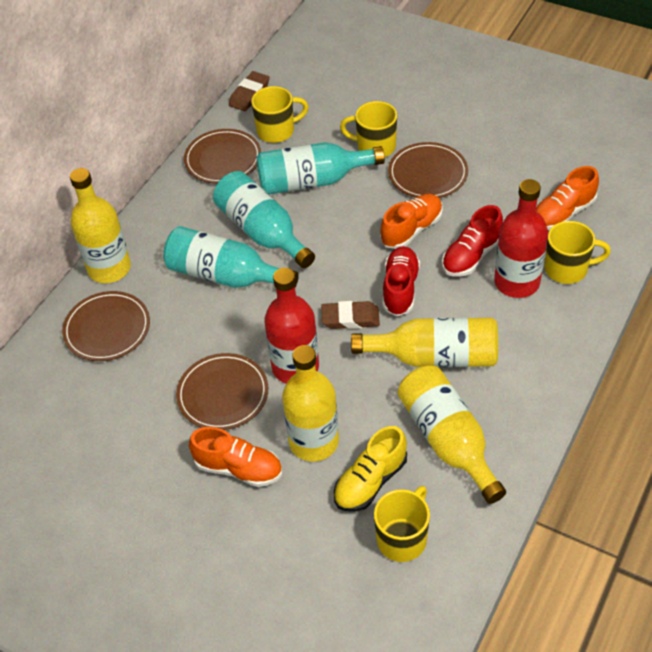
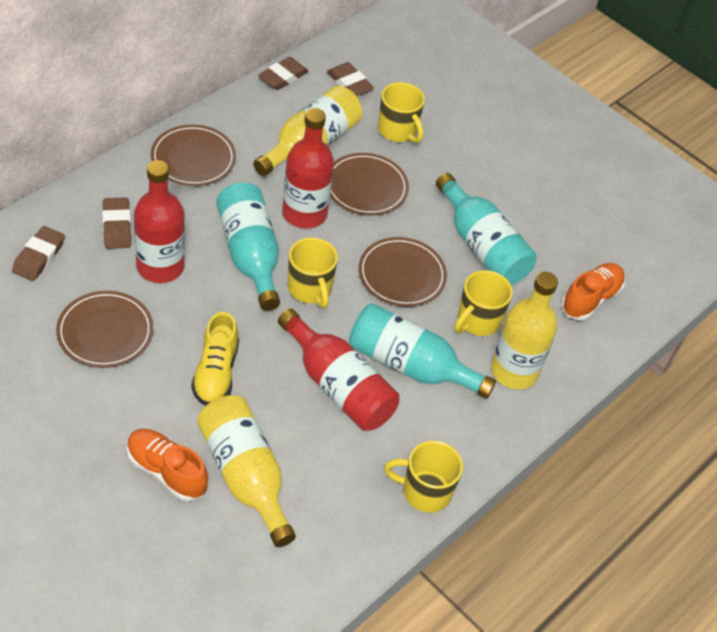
brown eraser: 2 -> 4
orange shoe: 3 -> 2
red bottle: 2 -> 3
red shoe: 2 -> 0
yellow bottle: 4 -> 3

